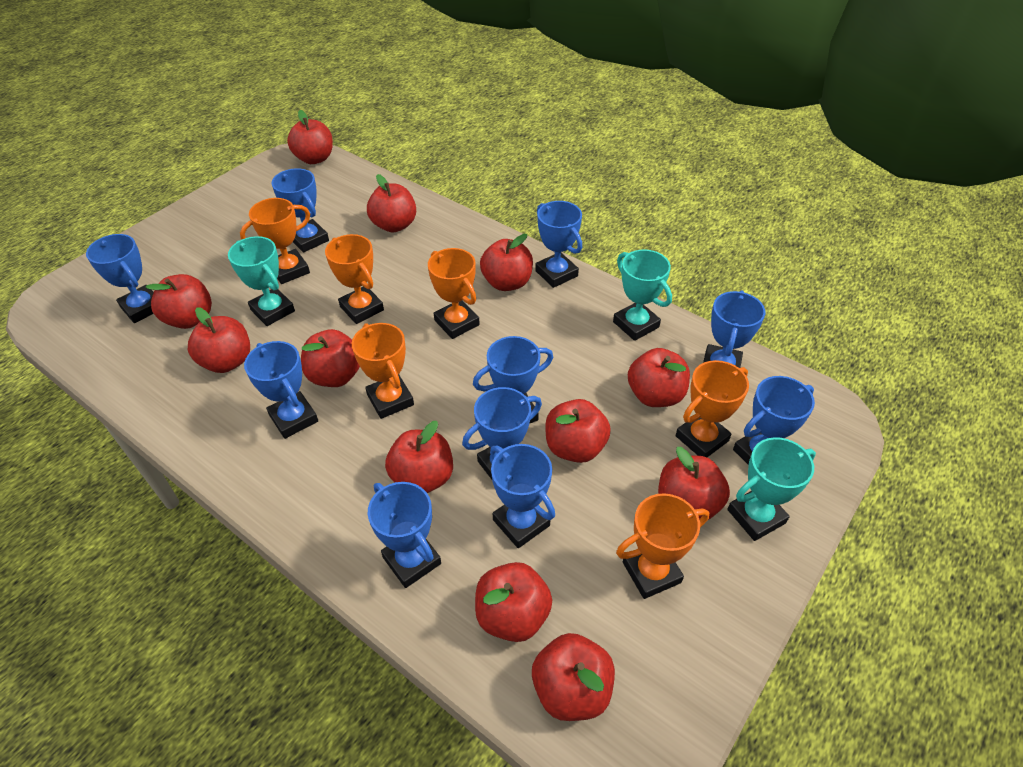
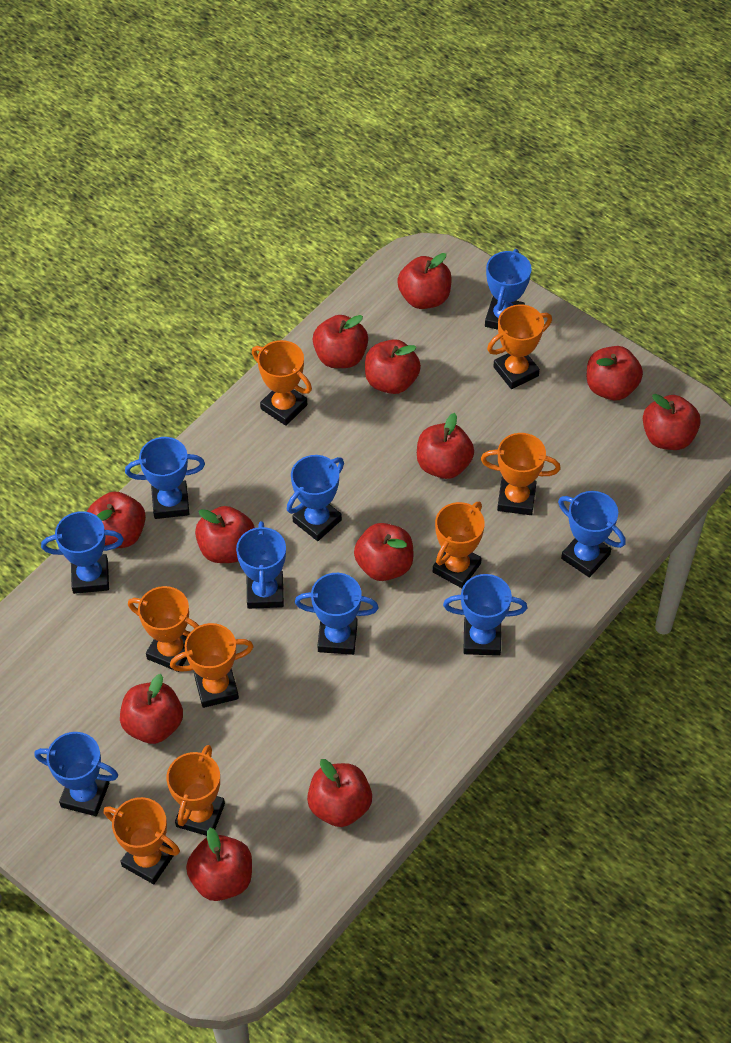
blue trophy: 10 -> 9
orange trophy: 6 -> 8
turquoise trophy: 3 -> 0

